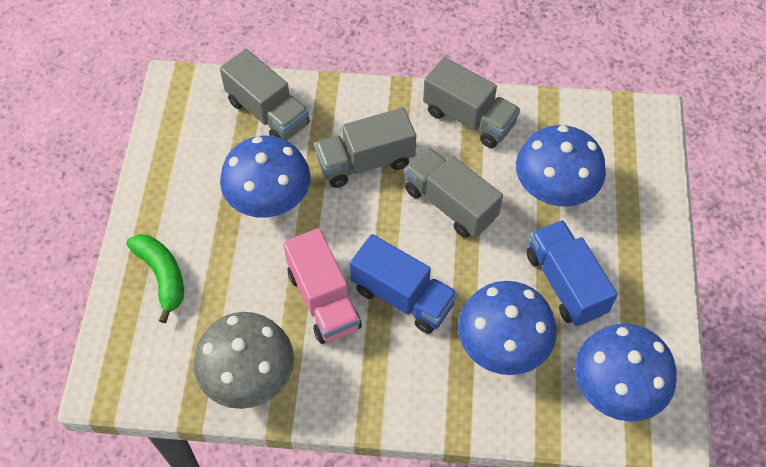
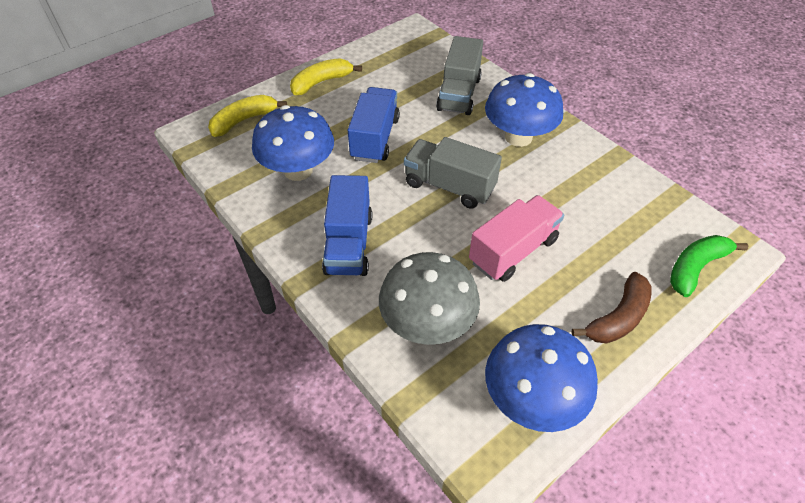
blue mushroom: 4 -> 3
brown banana: 0 -> 1
grey truck: 4 -> 2
yellow banana: 0 -> 2

